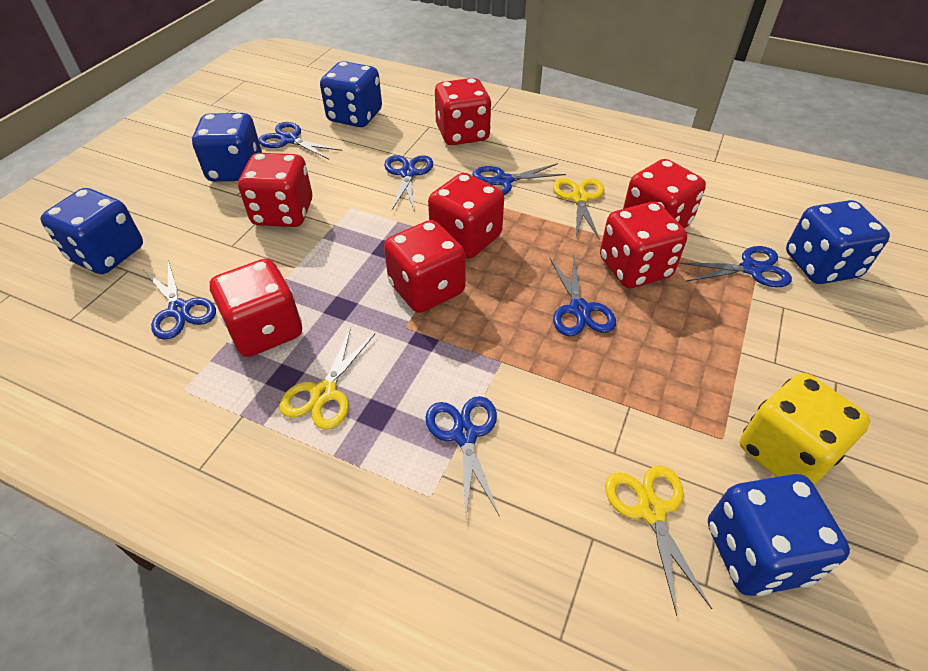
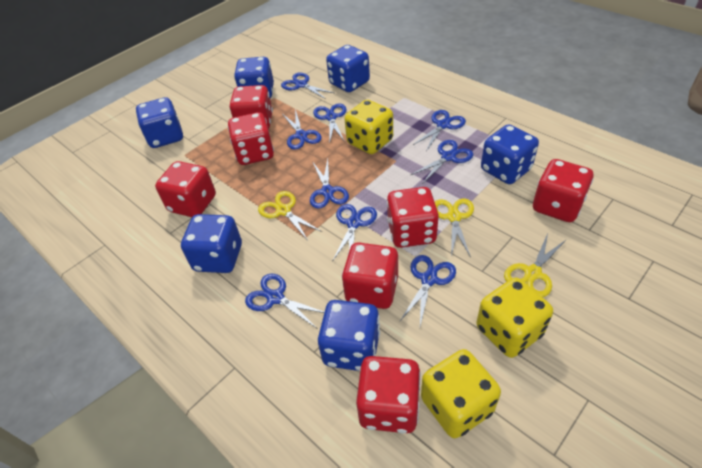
blue dice: 5 -> 6
blue scissors: 7 -> 9
yellow dice: 1 -> 3

